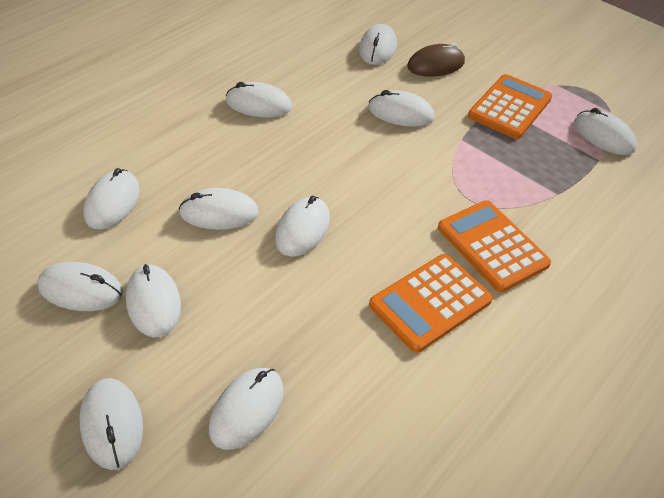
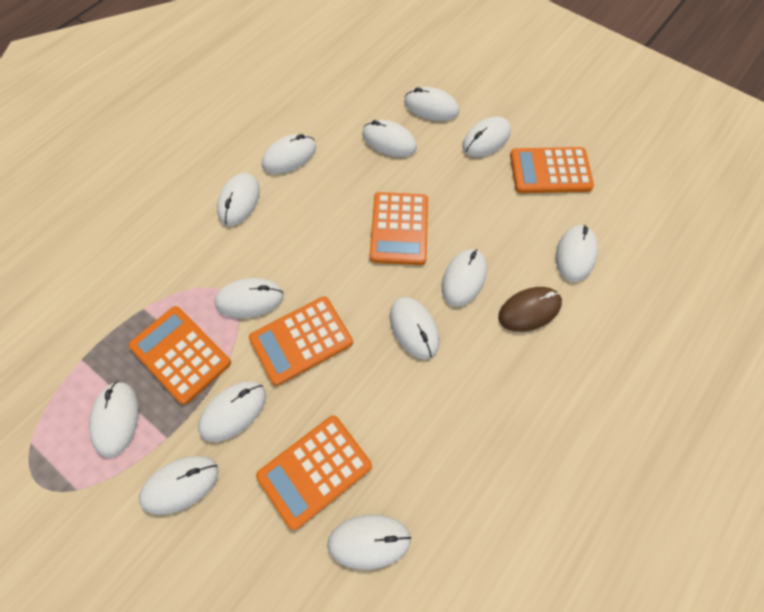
orange calculator: 3 -> 5
white mouse: 11 -> 13

